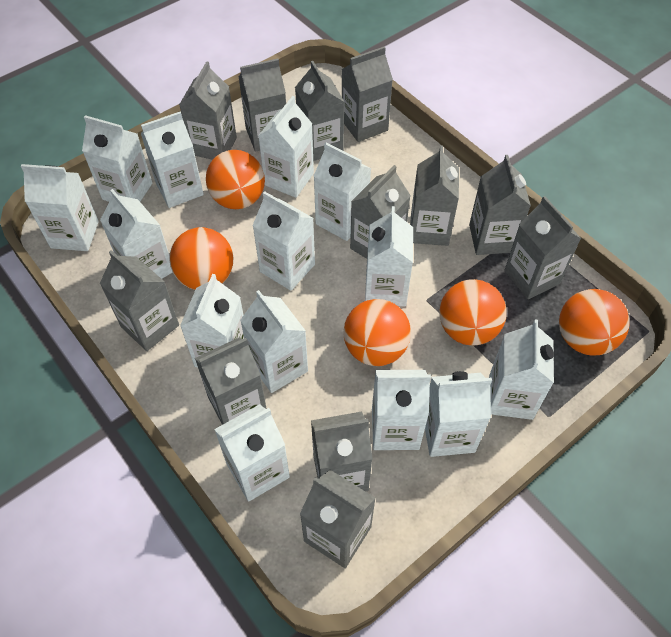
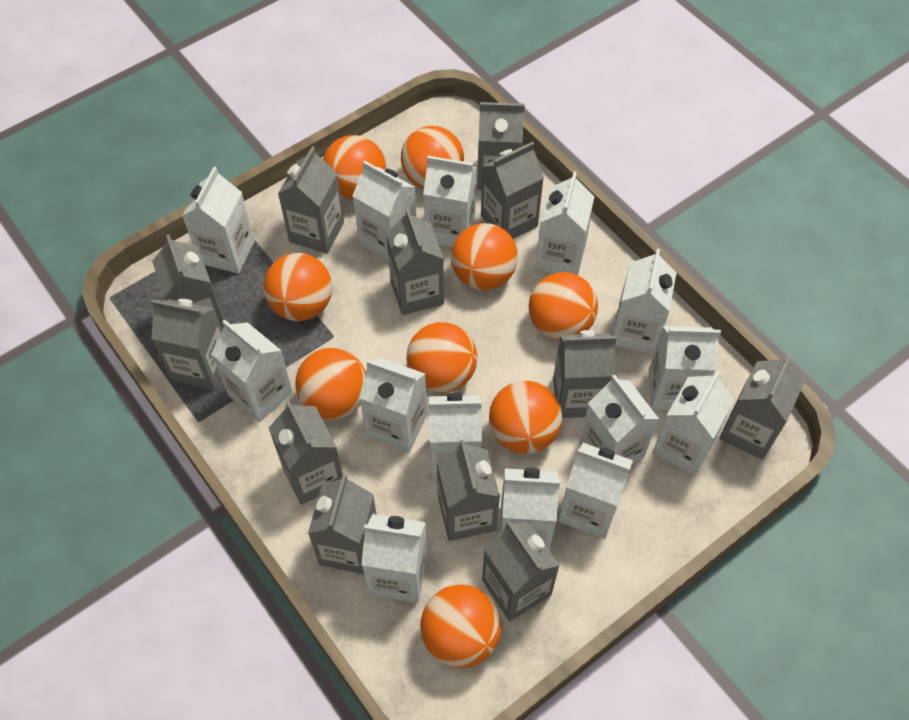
orange ball: 5 -> 9

